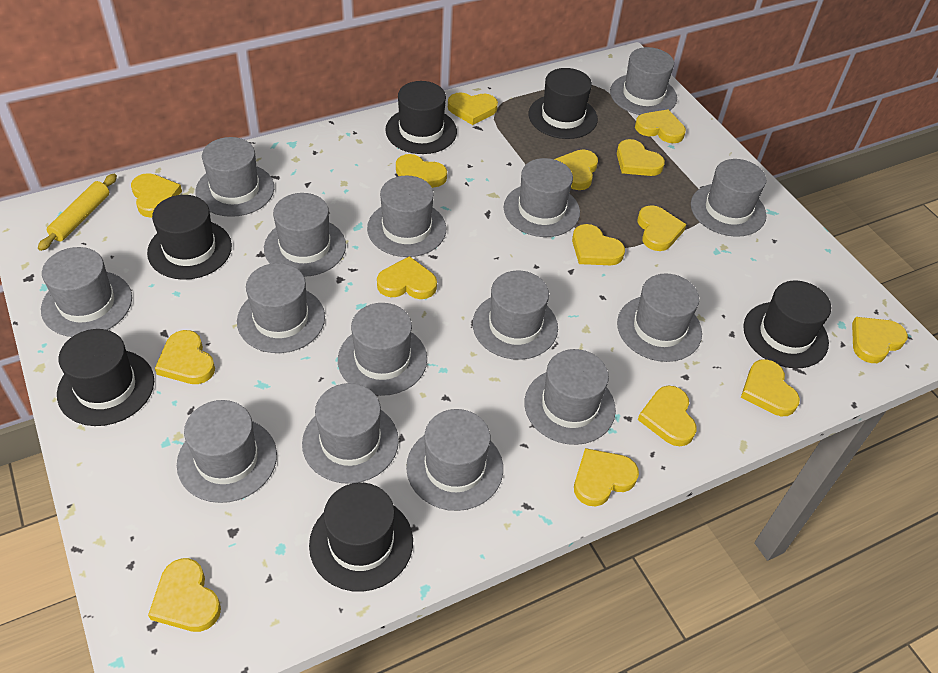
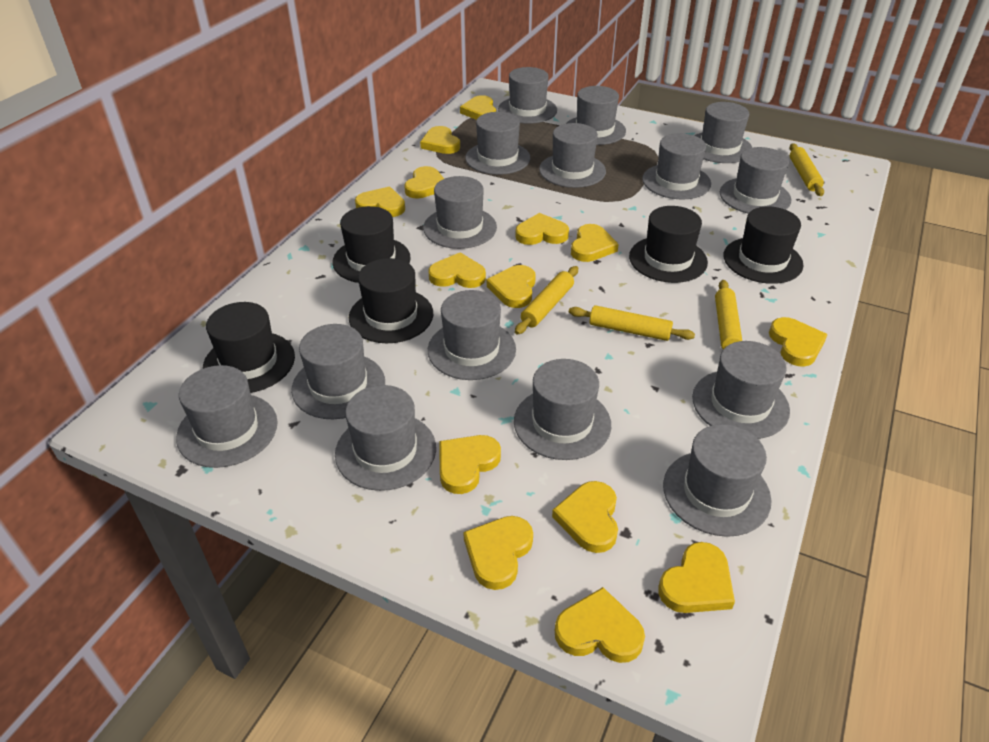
black hat: 6 -> 5
yellow heart: 15 -> 14
yellow rolling pin: 1 -> 4

